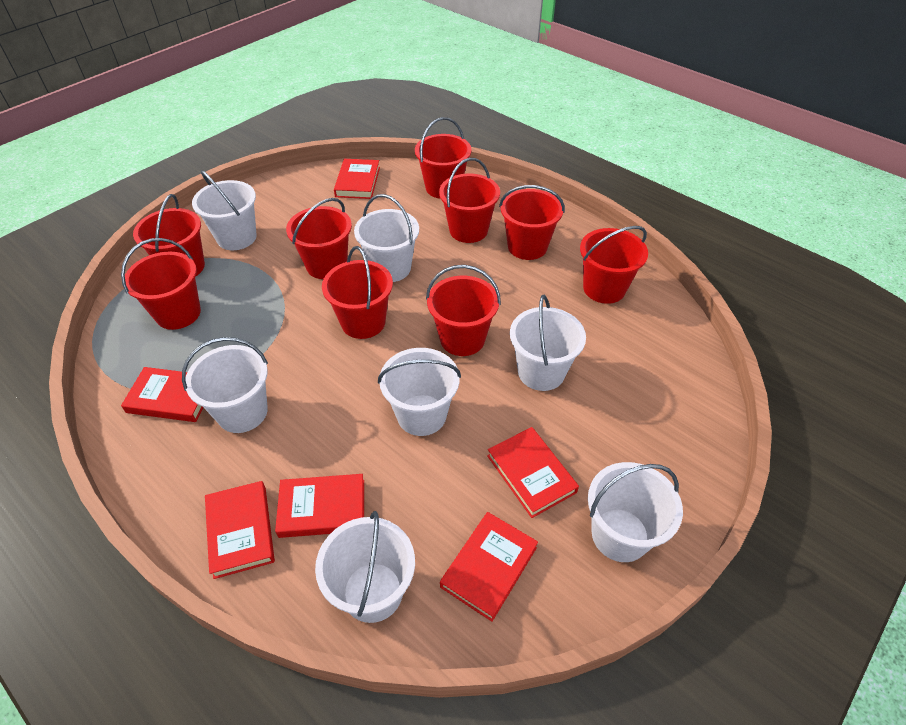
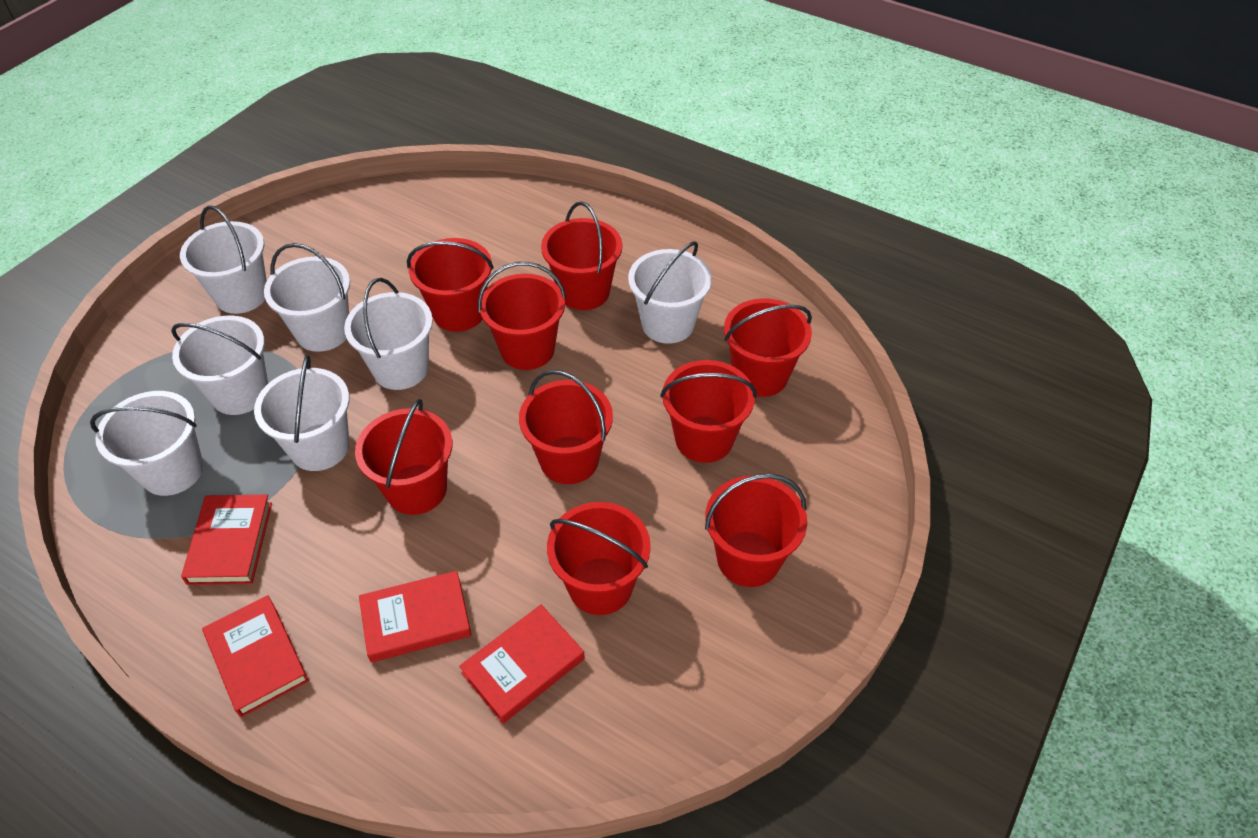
red book: 6 -> 4

